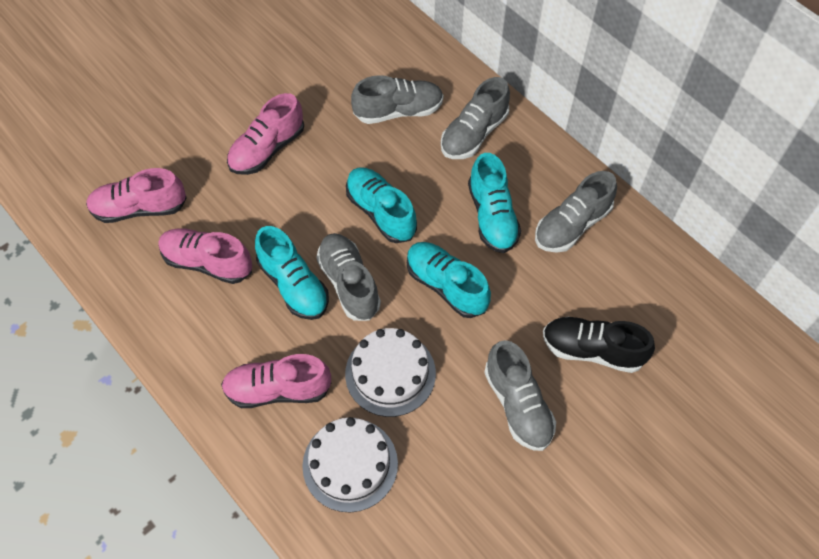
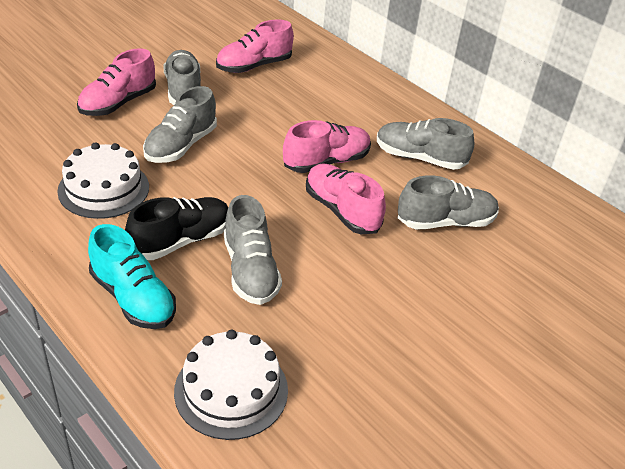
turquoise shoe: 4 -> 1

